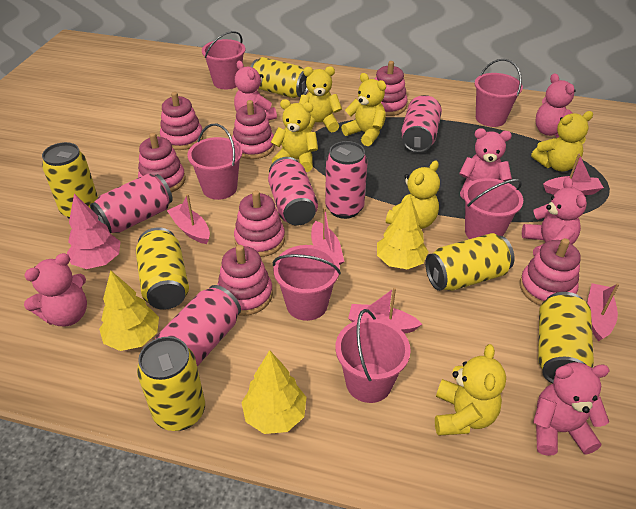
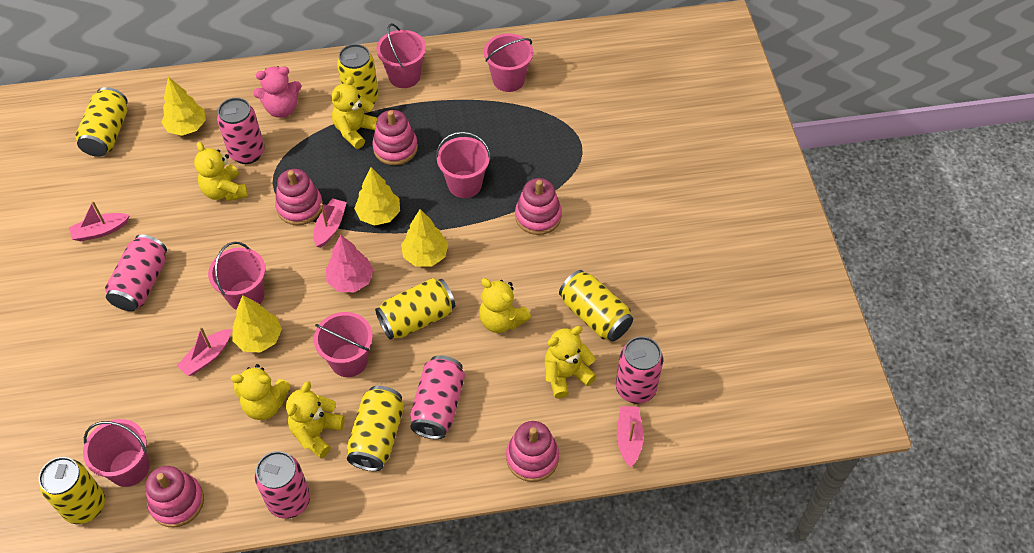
pink boat: 5 -> 4
pink stacking toy: 7 -> 5
pink teddy bear: 6 -> 1
yellow tree: 3 -> 4

